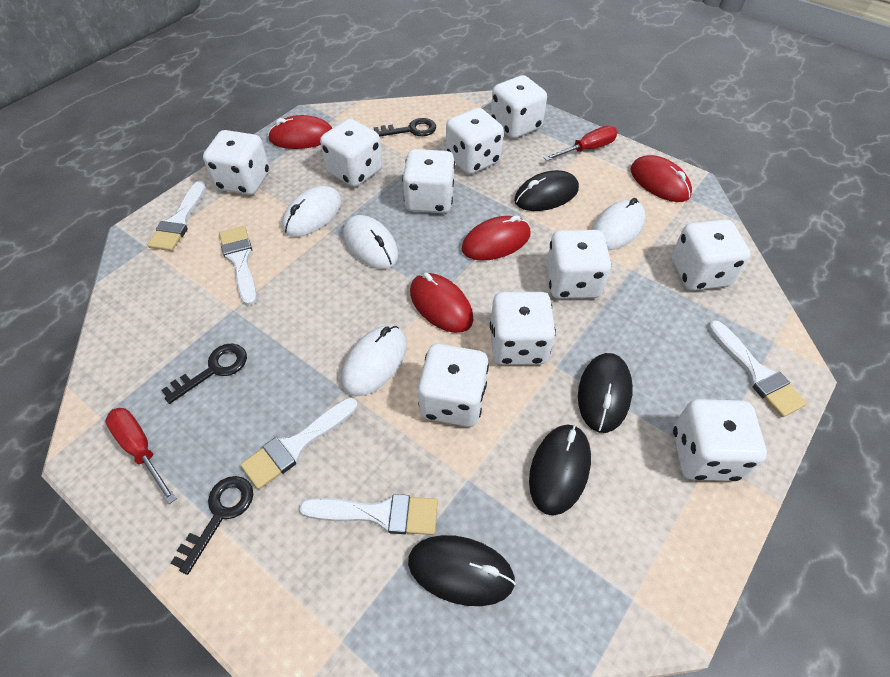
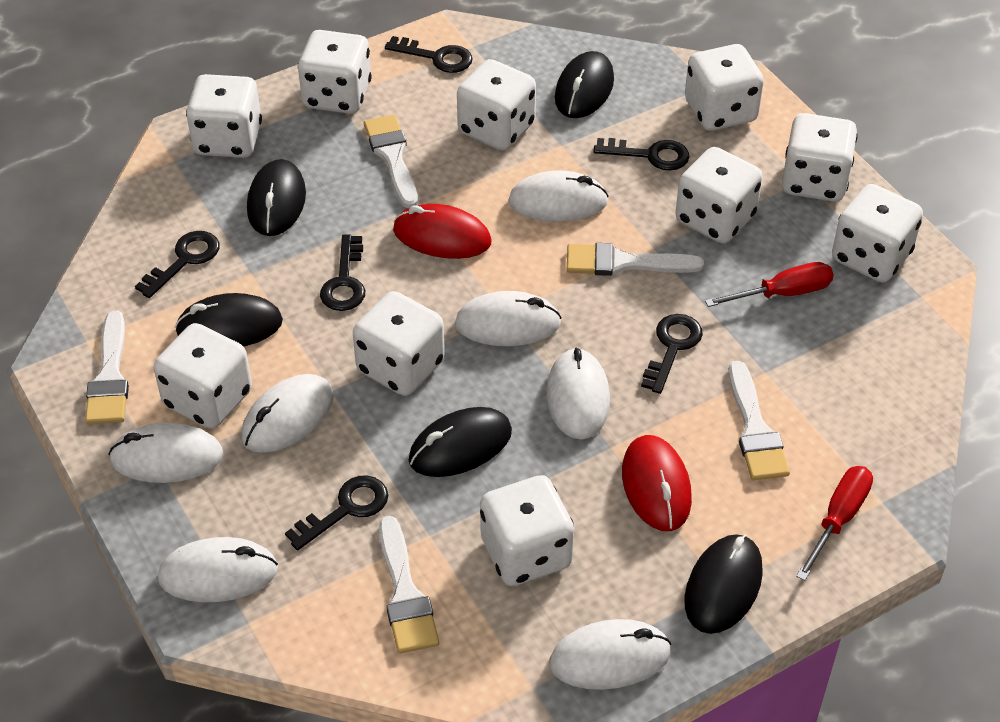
black key: 3 -> 6
black mouse: 4 -> 5
red mouse: 4 -> 2
white mouse: 4 -> 7

